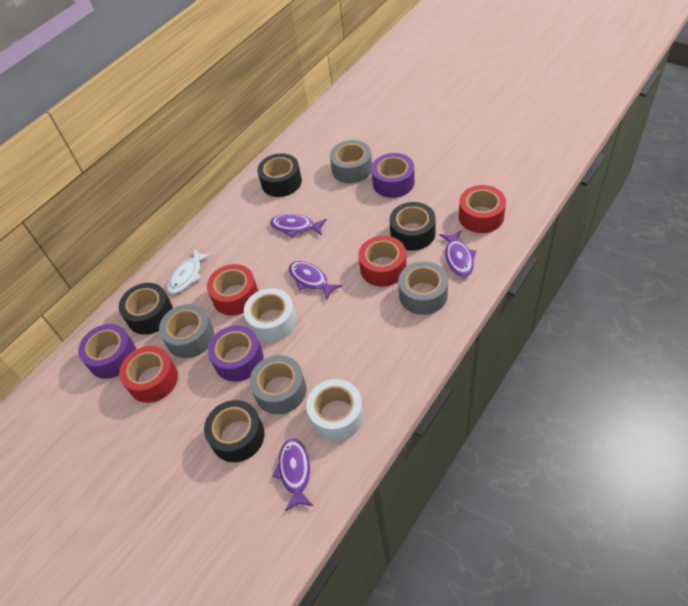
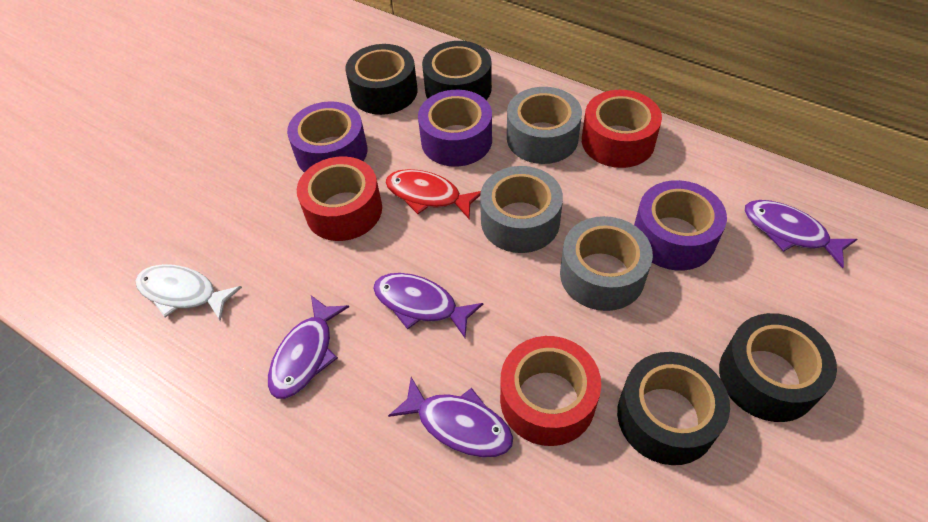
grey tape: 4 -> 3
red fish: 0 -> 1
red tape: 4 -> 3
white tape: 2 -> 0

